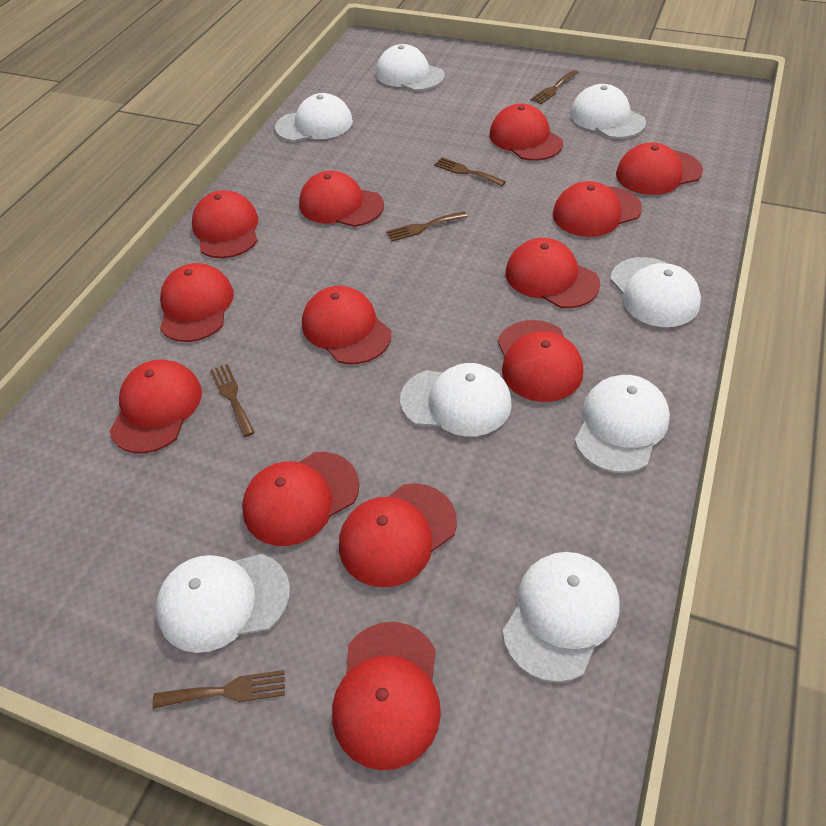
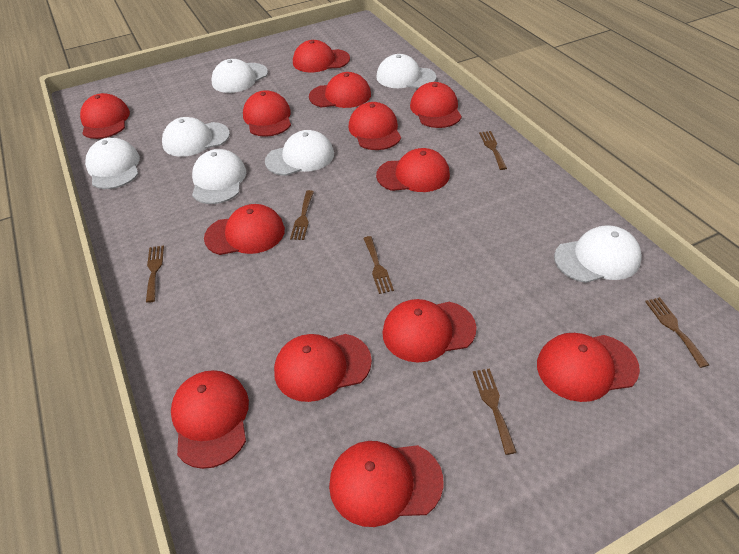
brown fork: 5 -> 6
white cap: 8 -> 7

